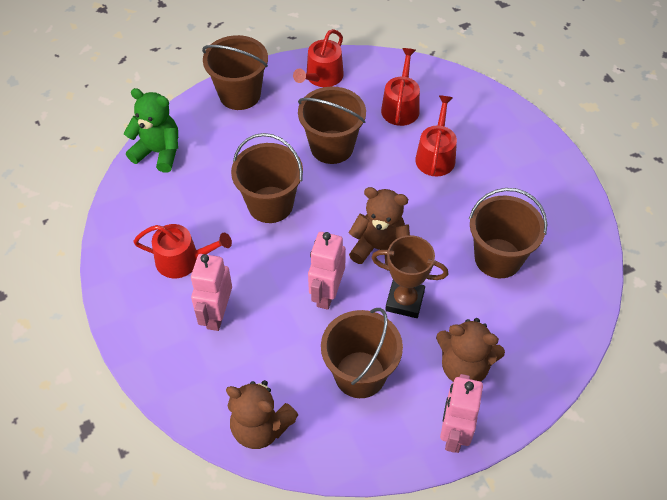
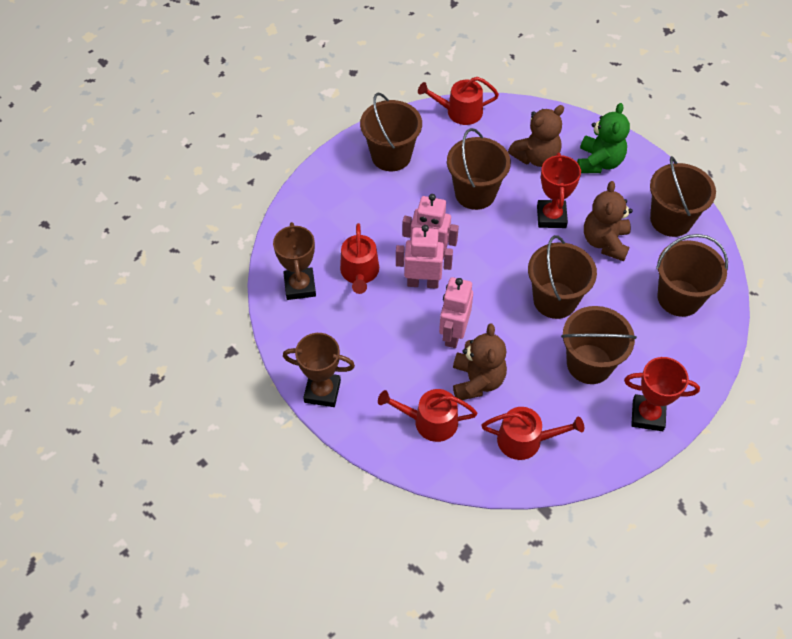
brown bucket: 5 -> 6
brown trophy: 1 -> 2
red trophy: 0 -> 2

